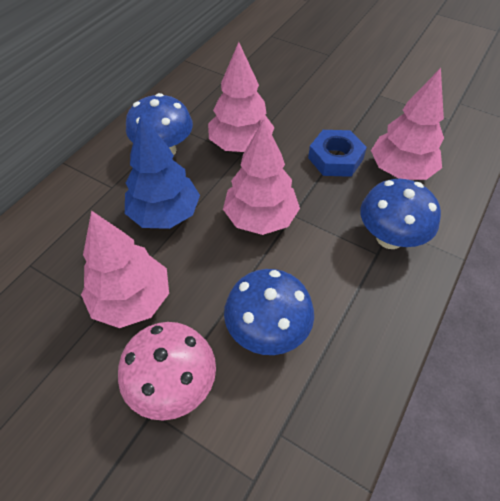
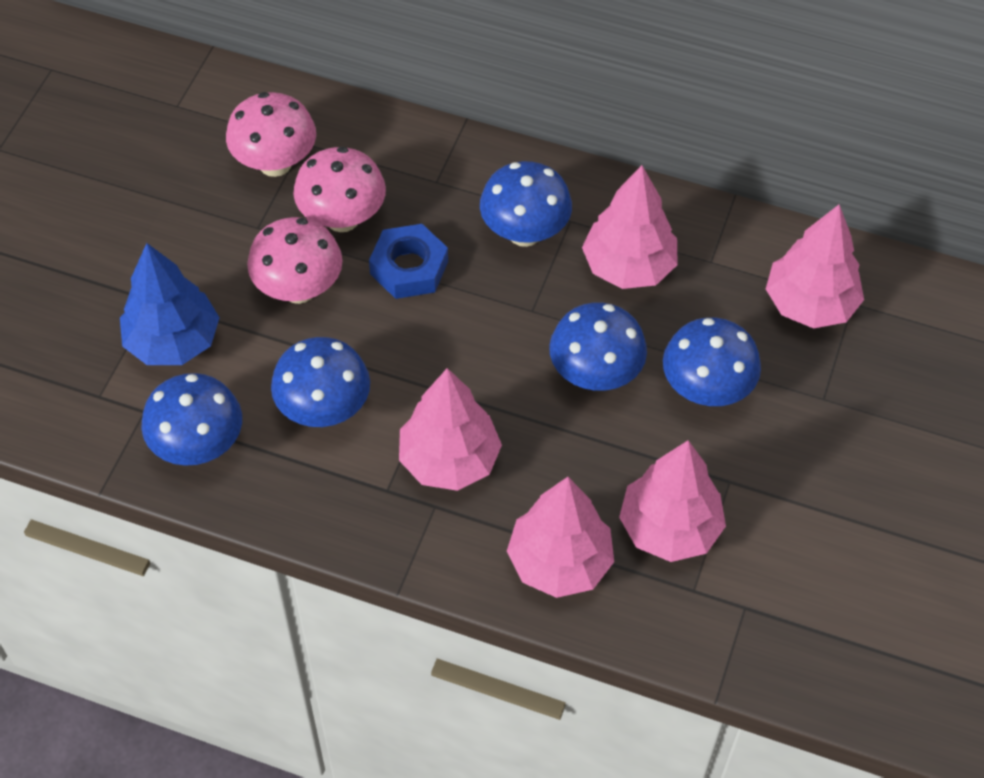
blue mushroom: 3 -> 5
pink mushroom: 1 -> 3
pink tree: 4 -> 5

